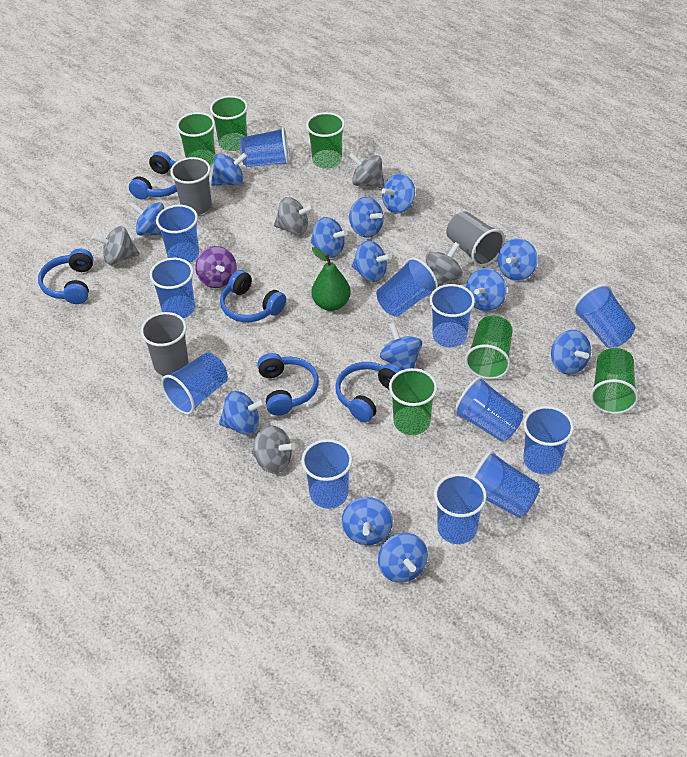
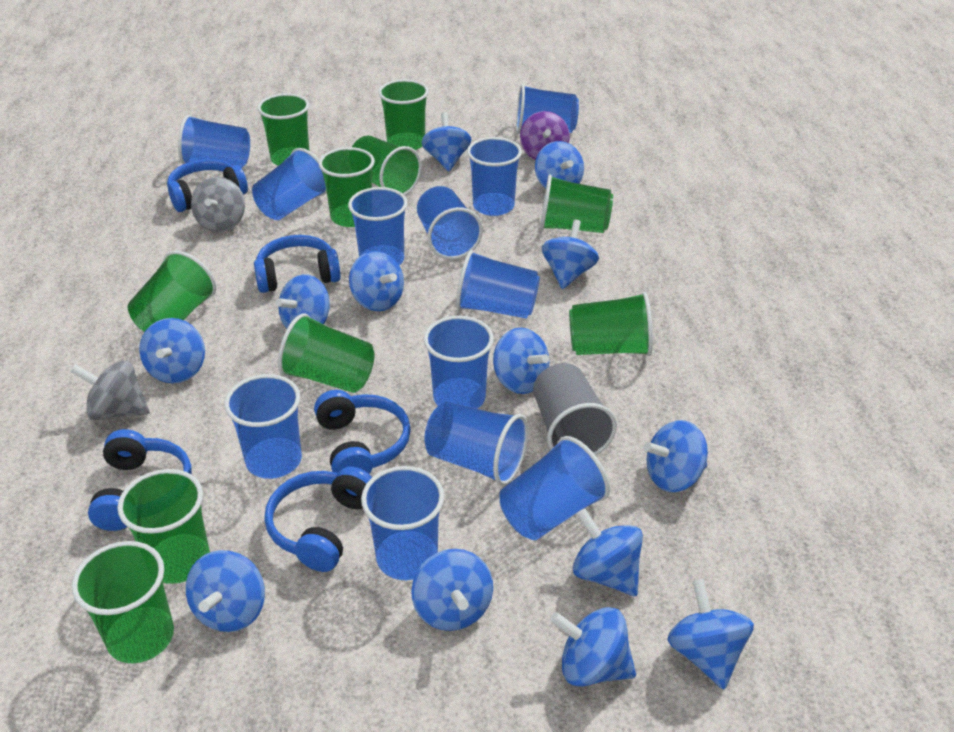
green cup: 6 -> 10
green pear: 1 -> 0
grey cup: 3 -> 1
grey spinning top: 5 -> 2

